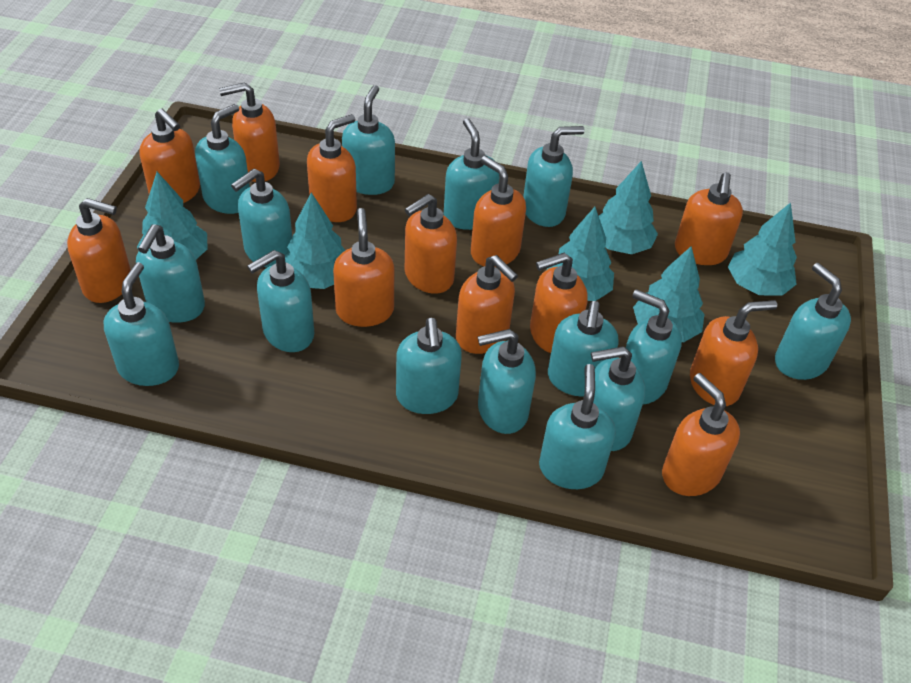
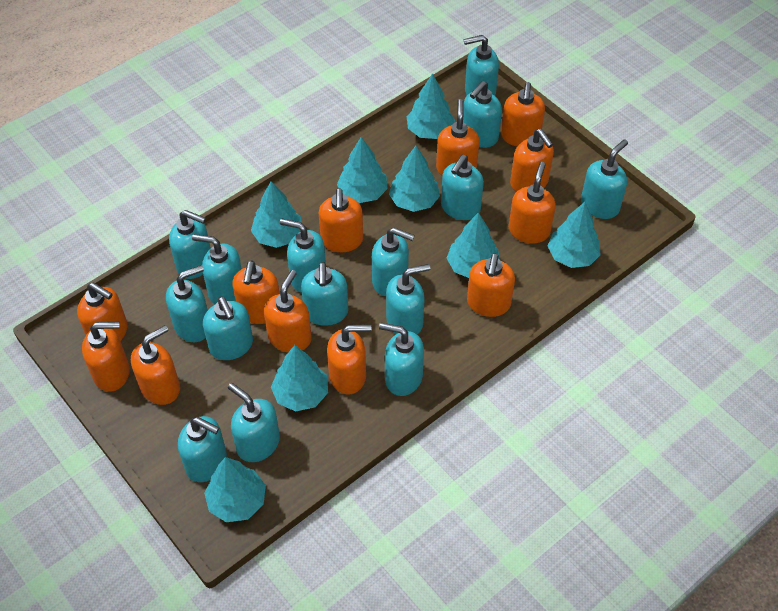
turquoise tree: 6 -> 8

